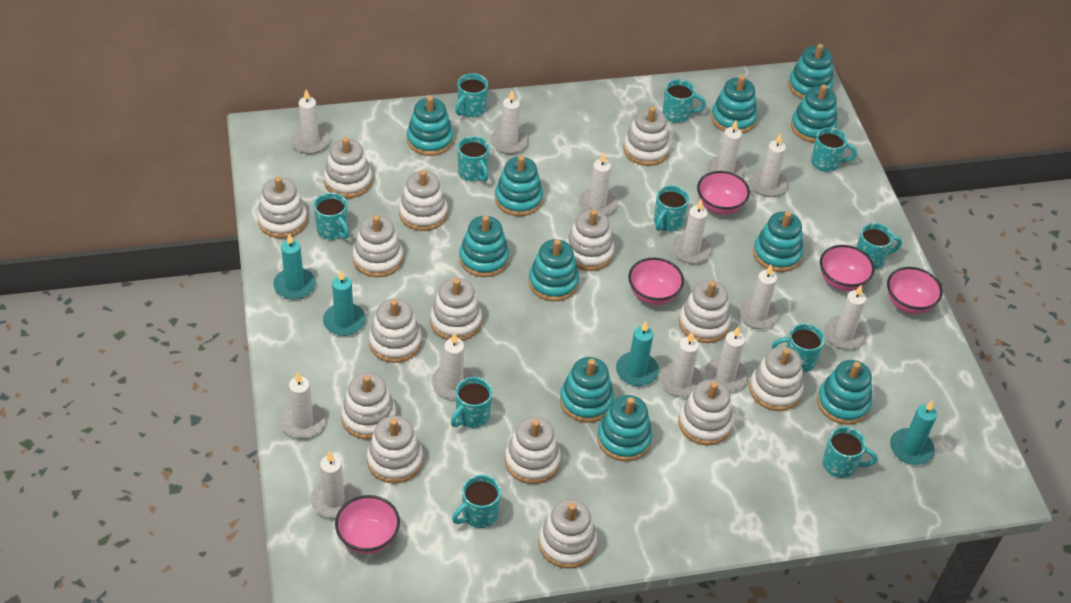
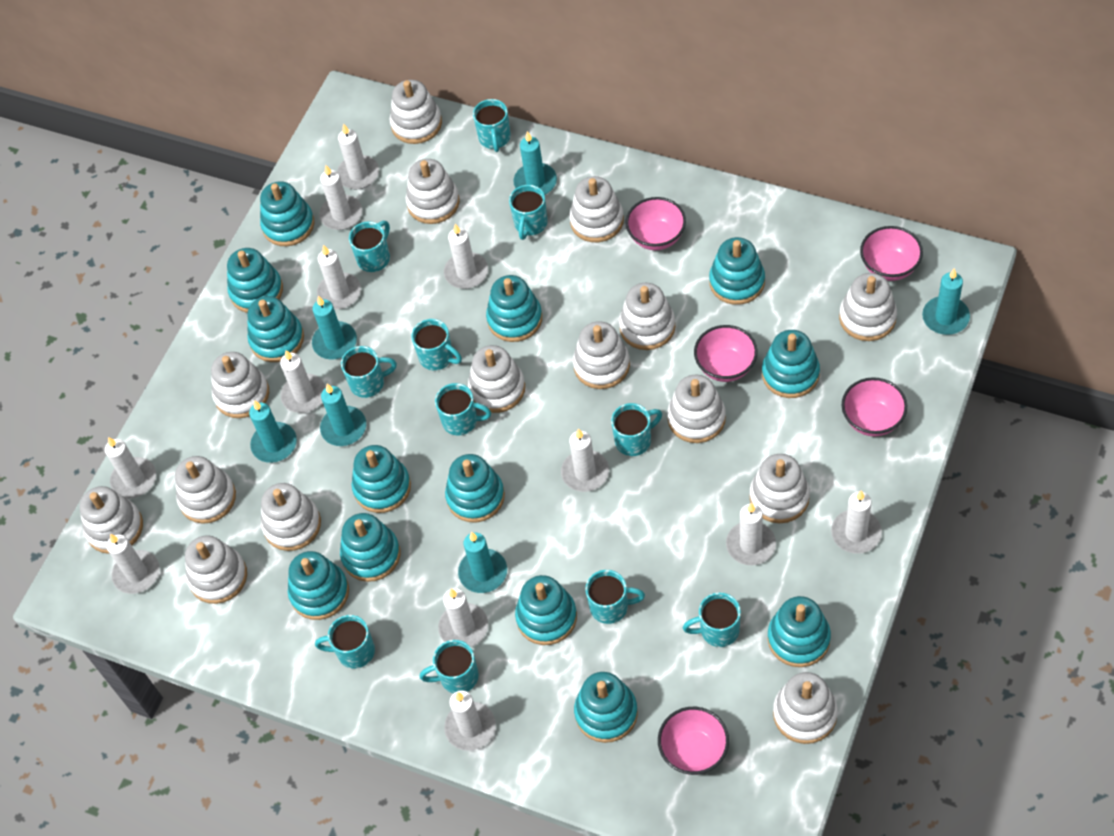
turquoise candle: 4 -> 6
turquoise stacking toy: 11 -> 13
white candle: 13 -> 12

